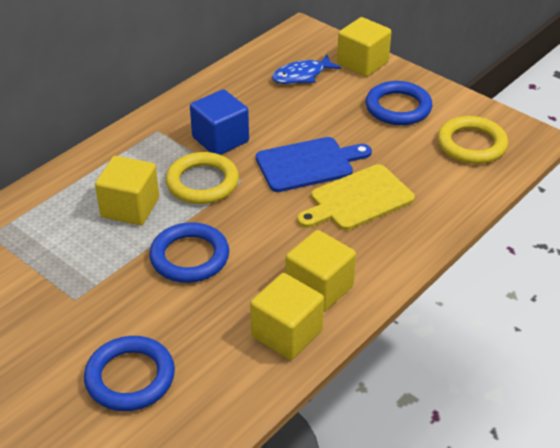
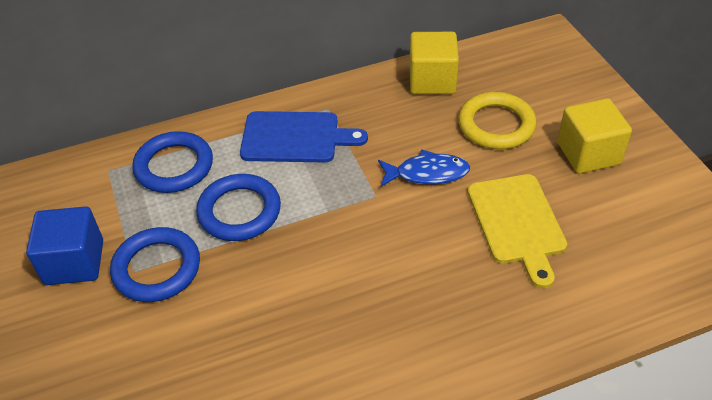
yellow cube: 4 -> 2
yellow ring: 2 -> 1

